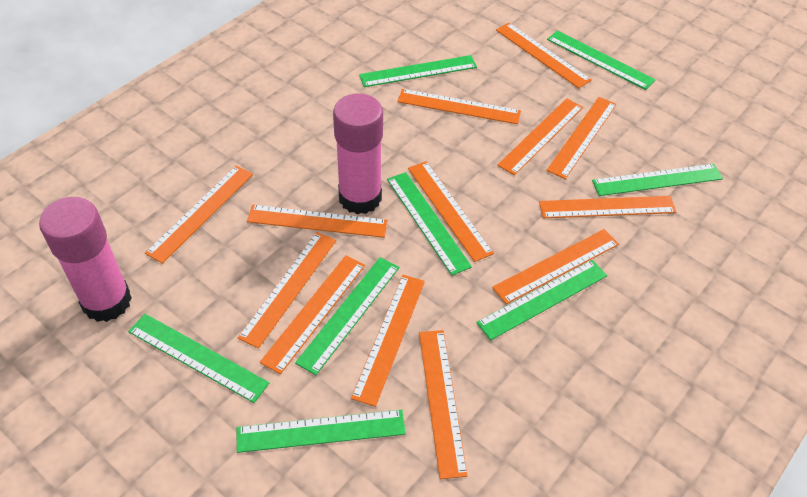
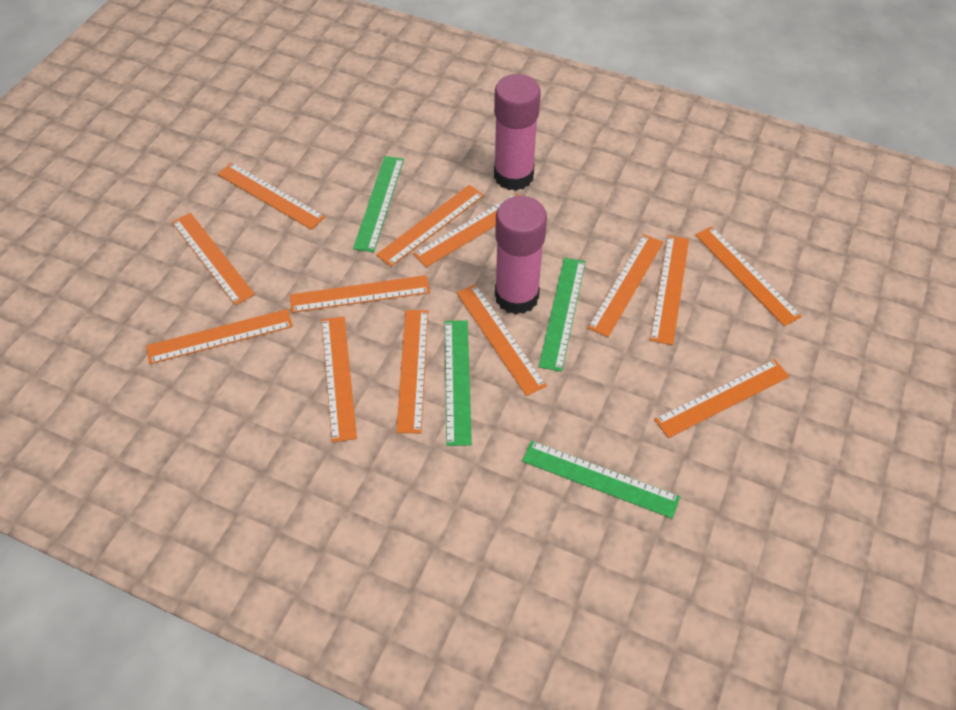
green ruler: 8 -> 4

